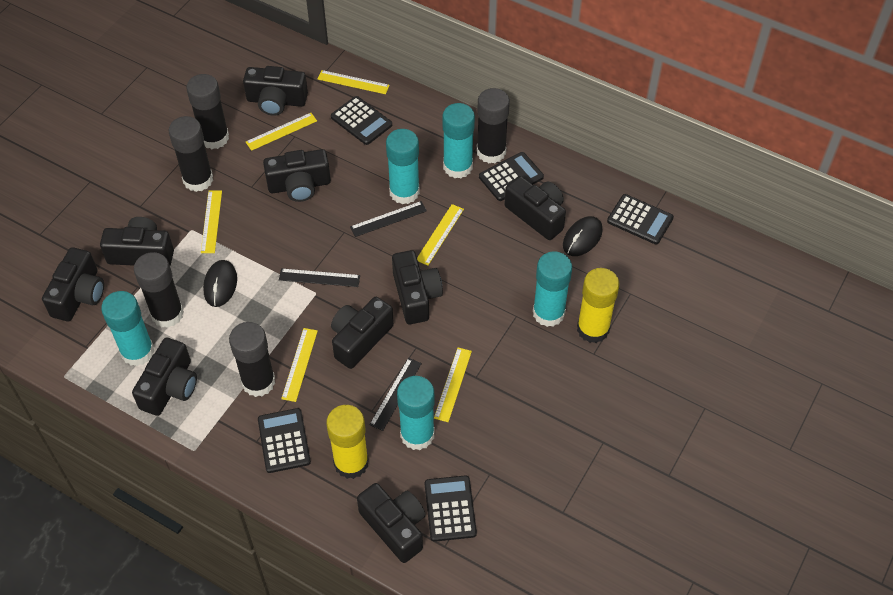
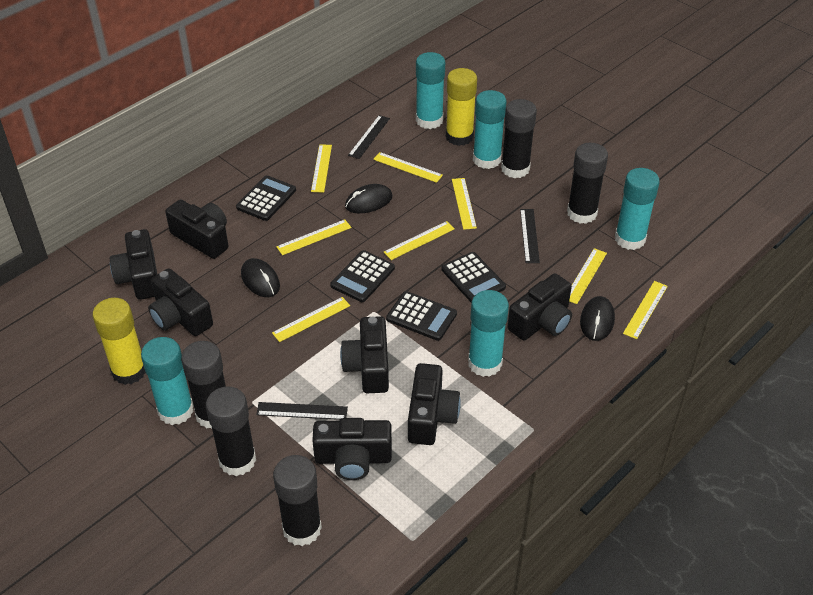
black calculator: 5 -> 4
black camera: 9 -> 7
black mouse: 2 -> 3
yellow ruler: 6 -> 8

